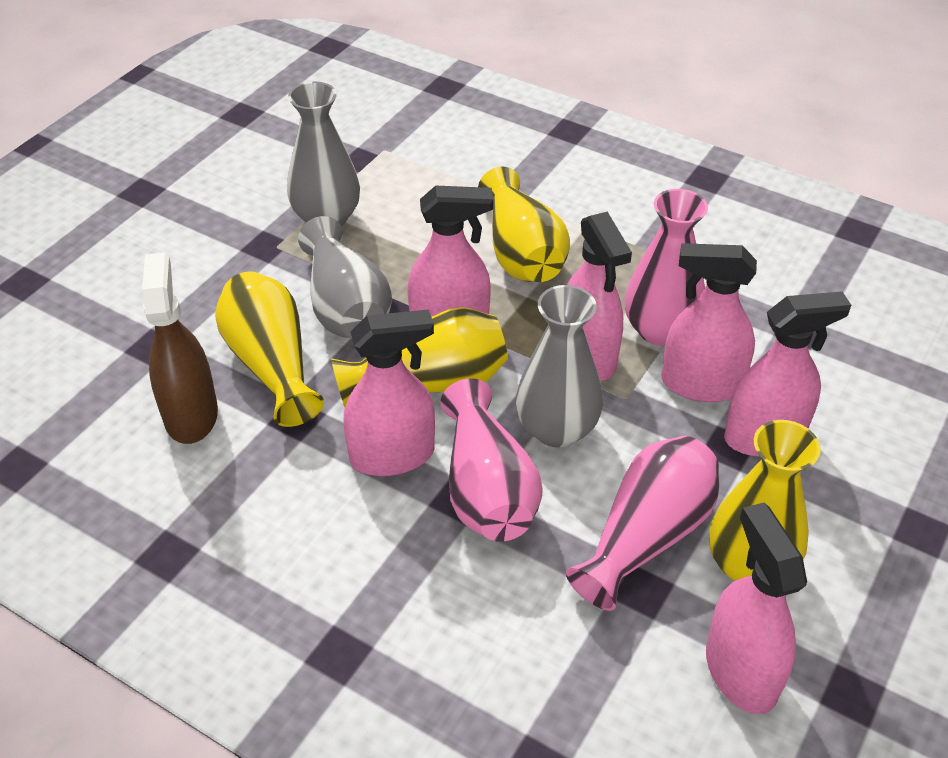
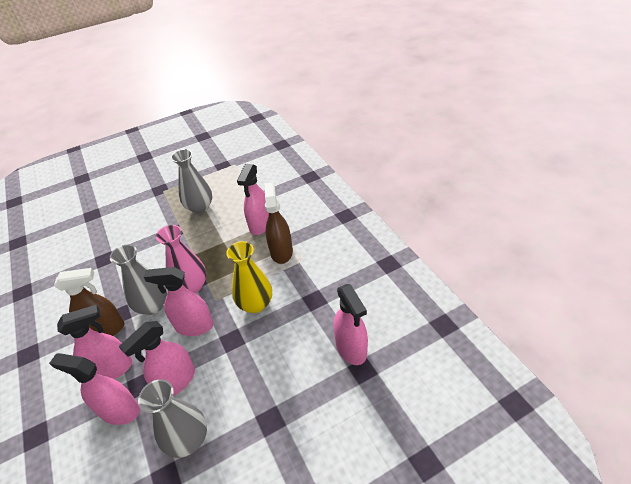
brown spray bottle: 1 -> 2
pink vase: 3 -> 1
yellow vase: 4 -> 1

